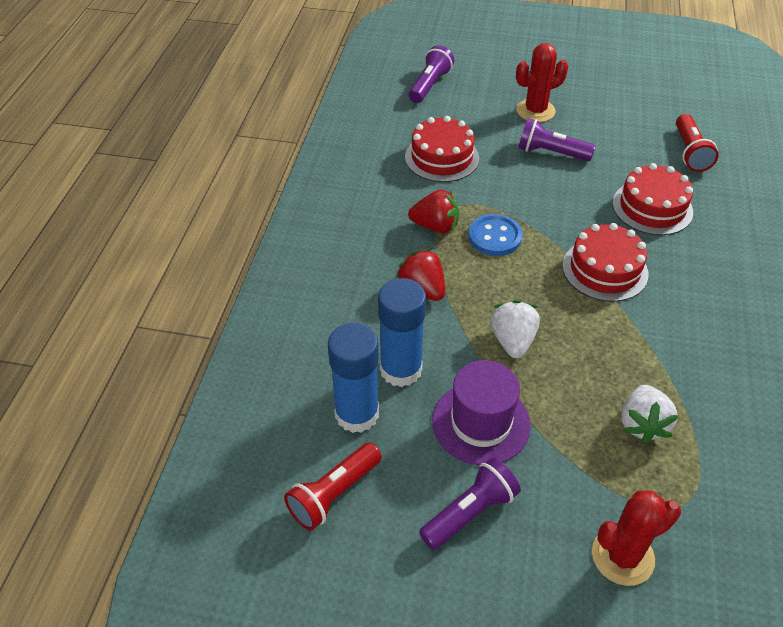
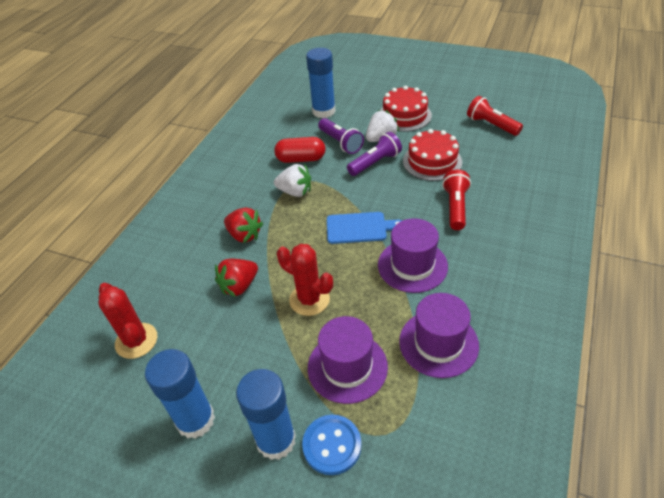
blue cutting board: 0 -> 1
blue glue stick: 2 -> 3
purple flashlight: 3 -> 2
purple hat: 1 -> 3
red cake: 3 -> 2
red capsule: 0 -> 1

